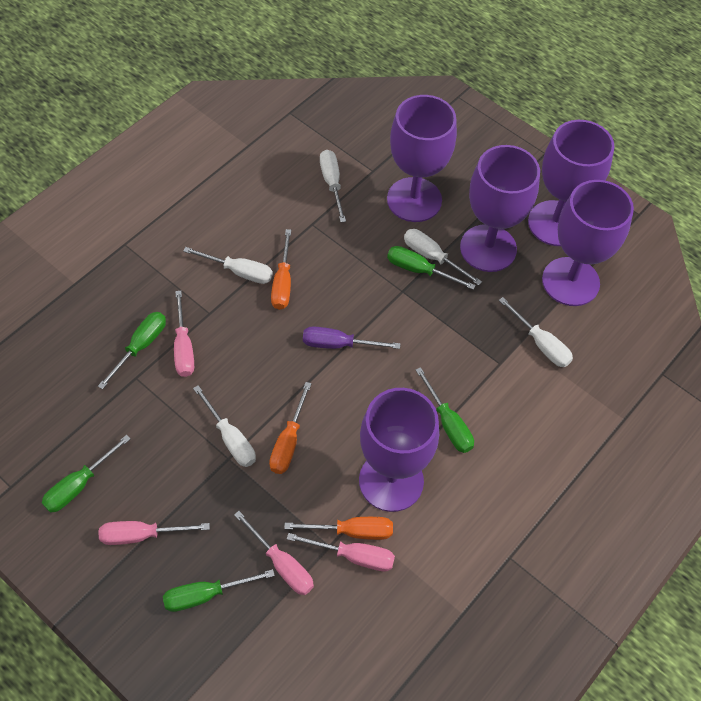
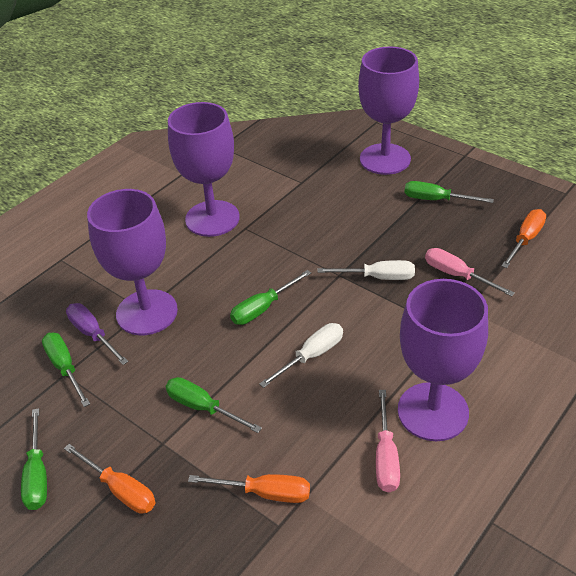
pink screwdriver: 4 -> 2
purple goblet: 5 -> 4
white screwdriver: 5 -> 2

